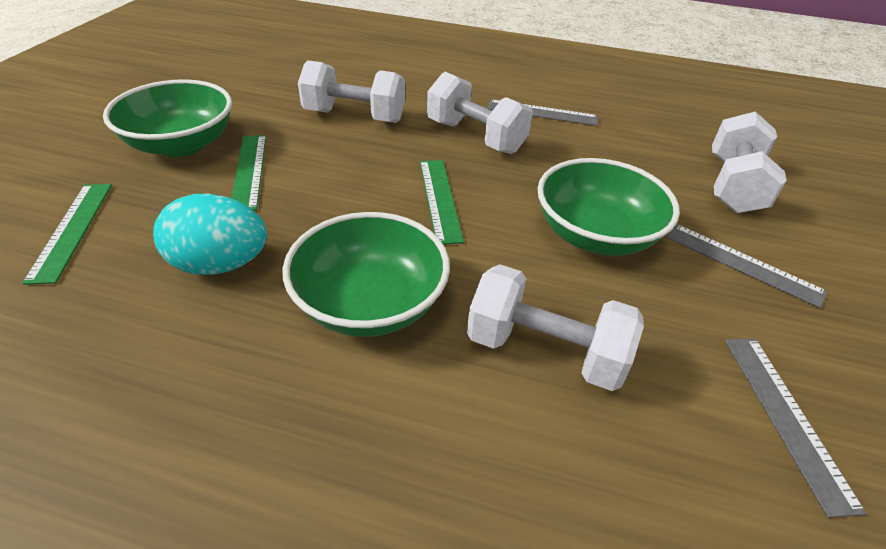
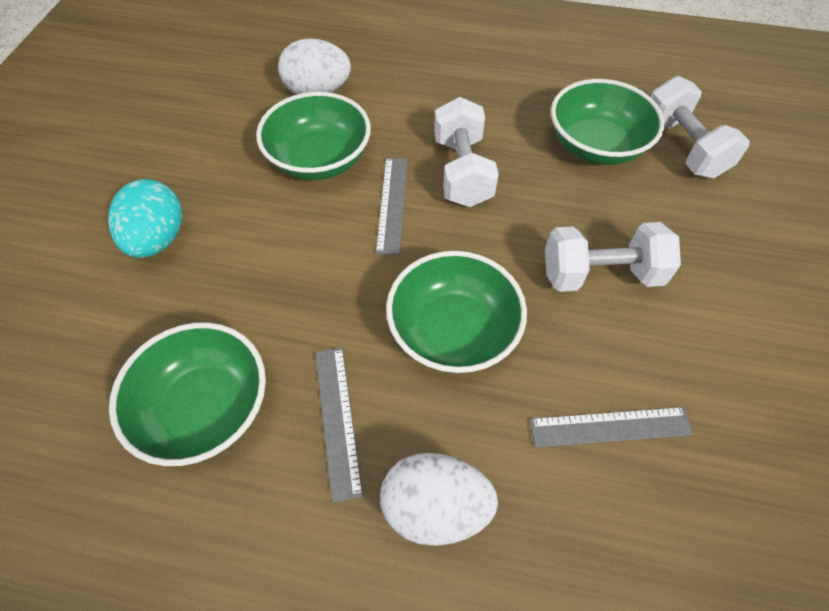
green bowl: 3 -> 4
green ruler: 3 -> 0
white dumbbell: 4 -> 3
white egg: 0 -> 2

